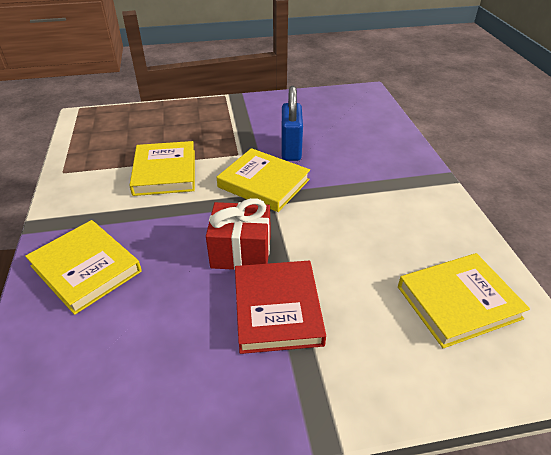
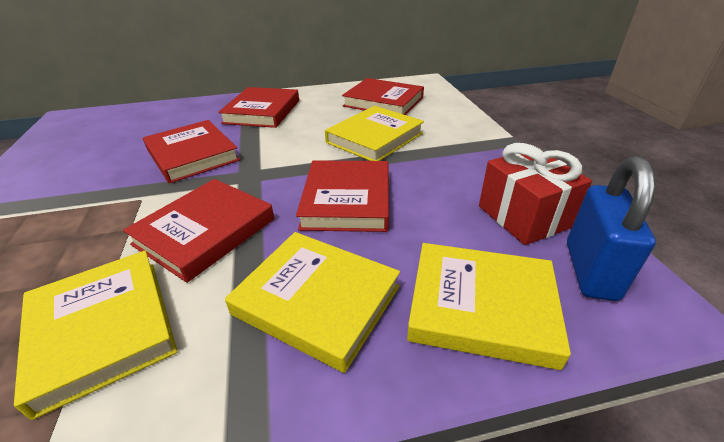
red book: 1 -> 5

